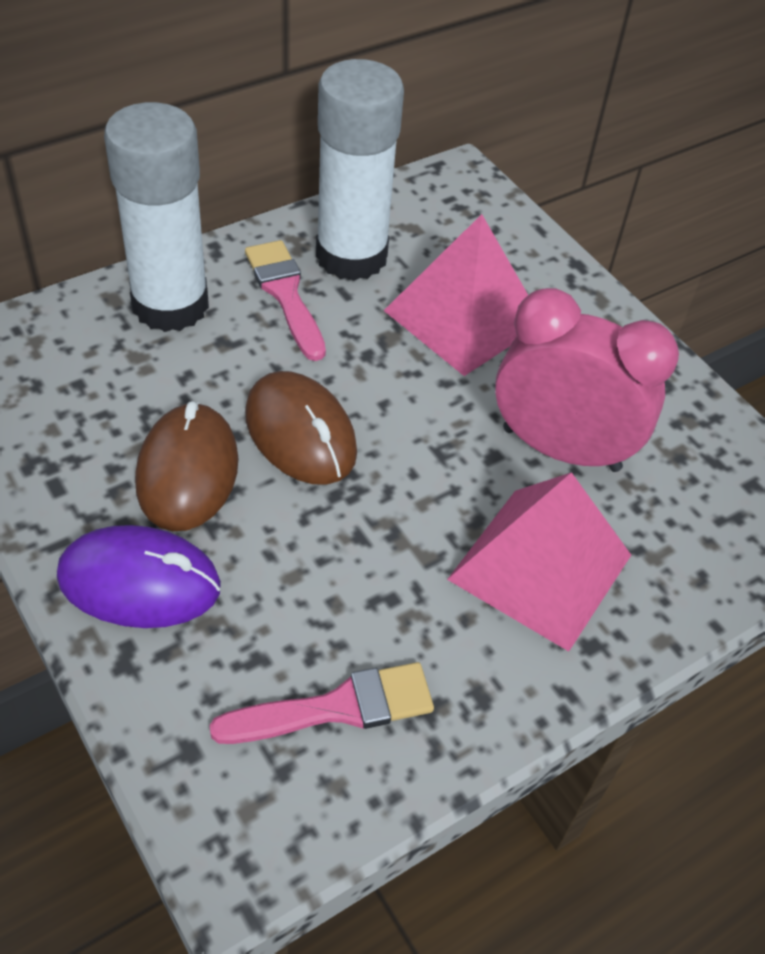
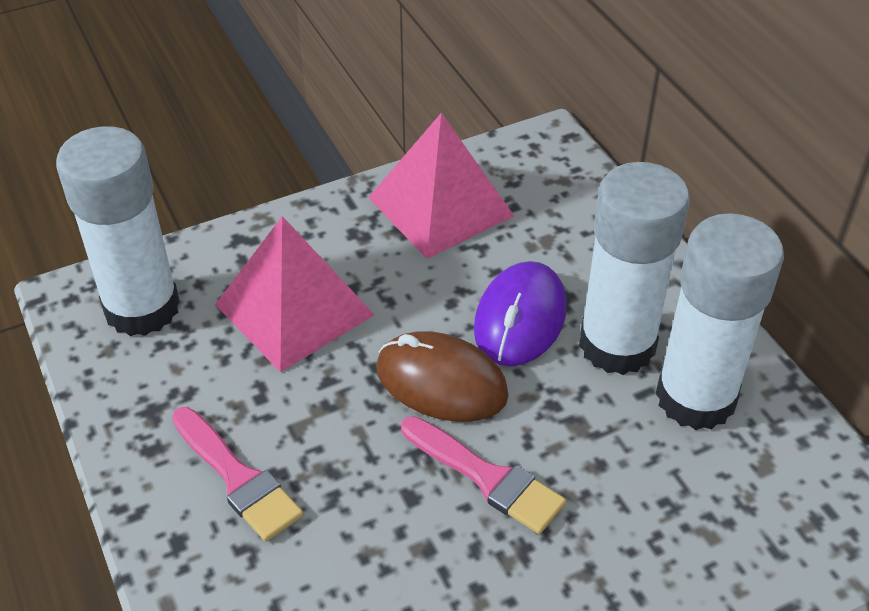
brown mouse: 2 -> 1
pink clock: 1 -> 0
white glue stick: 2 -> 3

